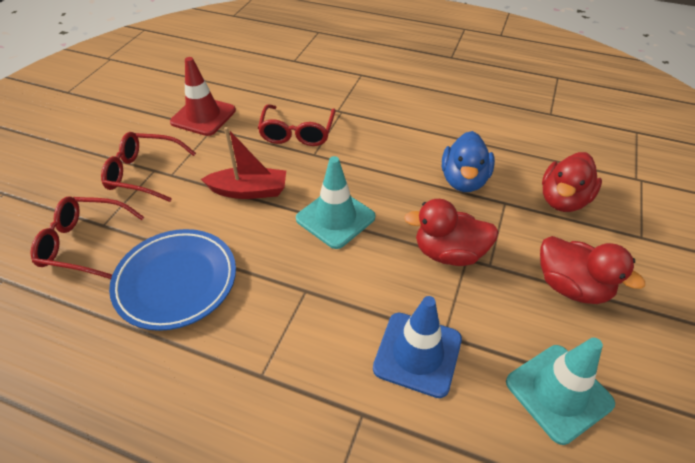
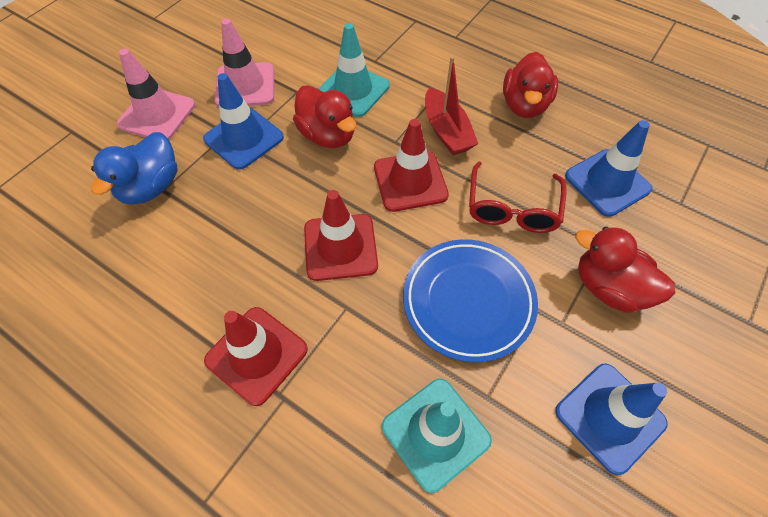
blue traffic cone: 1 -> 3
pink traffic cone: 0 -> 2
red glasses: 3 -> 1
red traffic cone: 1 -> 3

